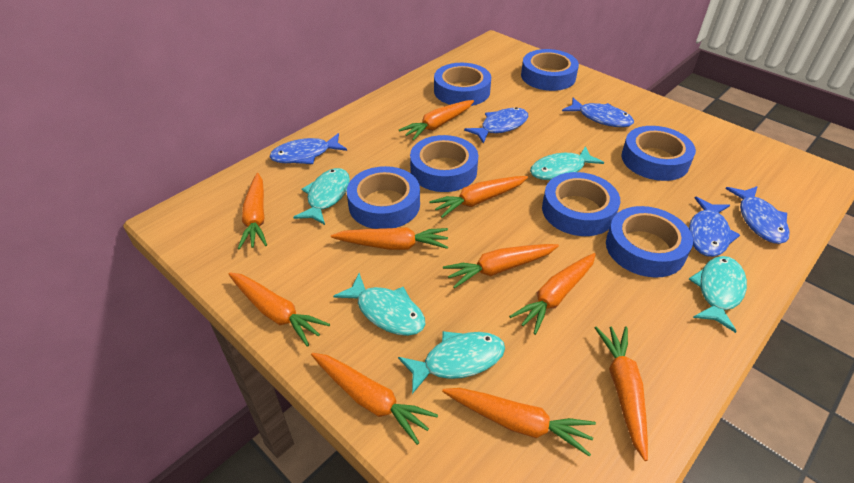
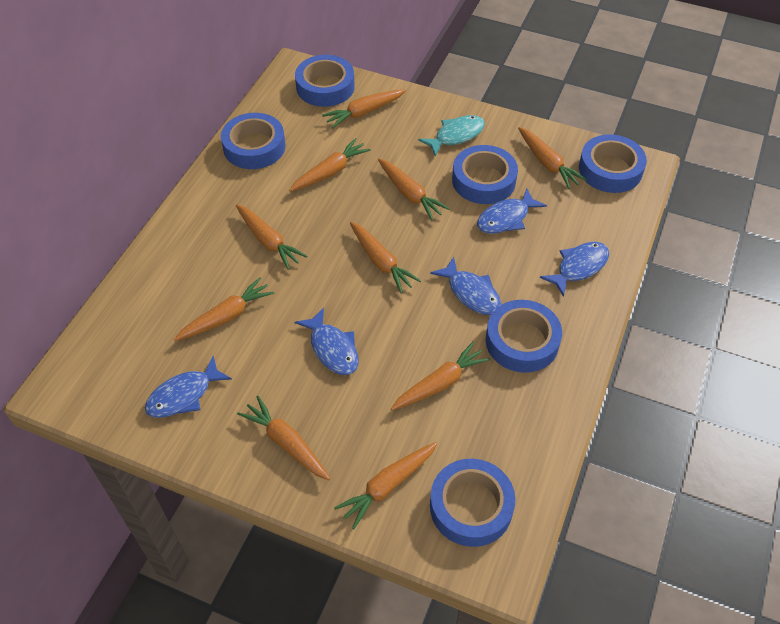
blue tape: 7 -> 6
turquoise fish: 5 -> 1

